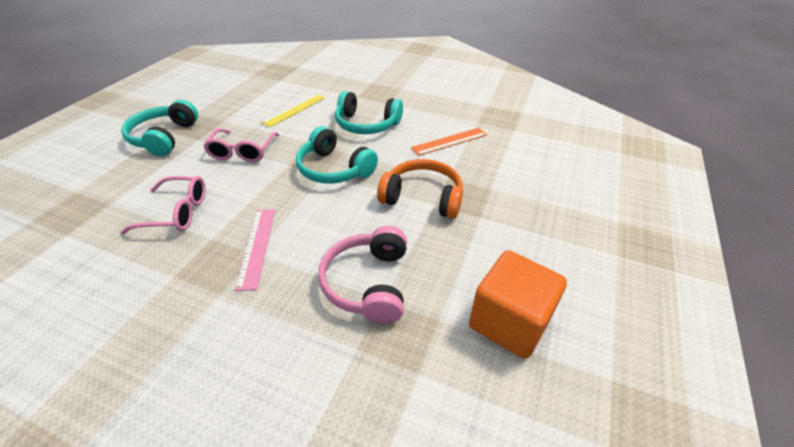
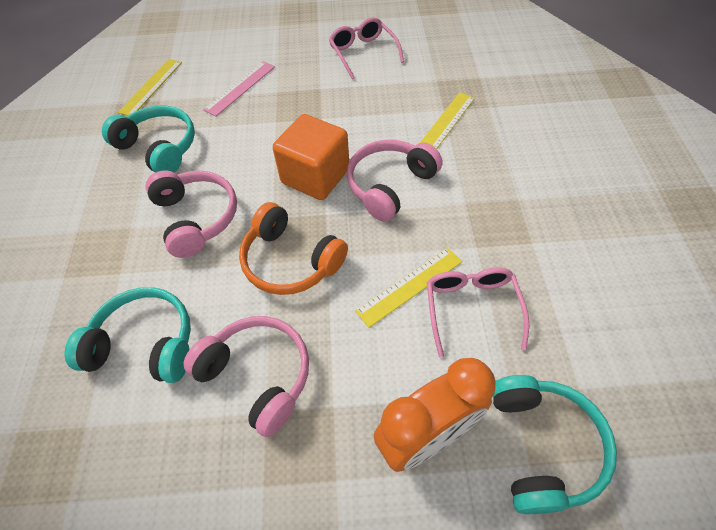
orange clock: 0 -> 1
orange ruler: 1 -> 0
pink headphones: 1 -> 3
yellow ruler: 1 -> 3

